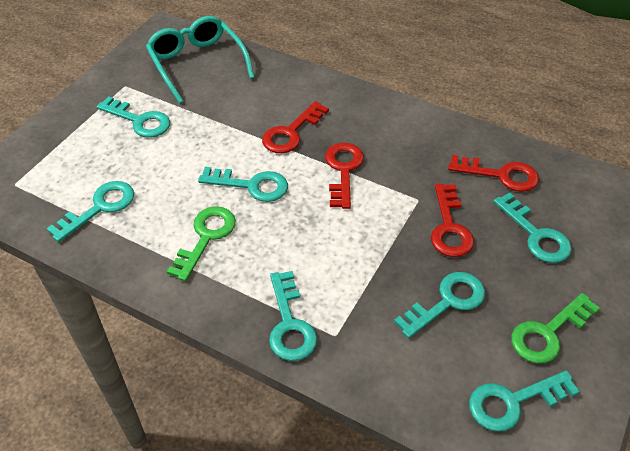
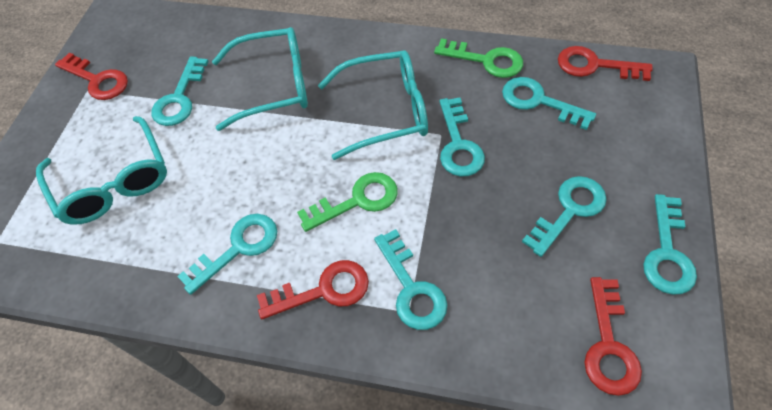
turquoise glasses: 1 -> 3

